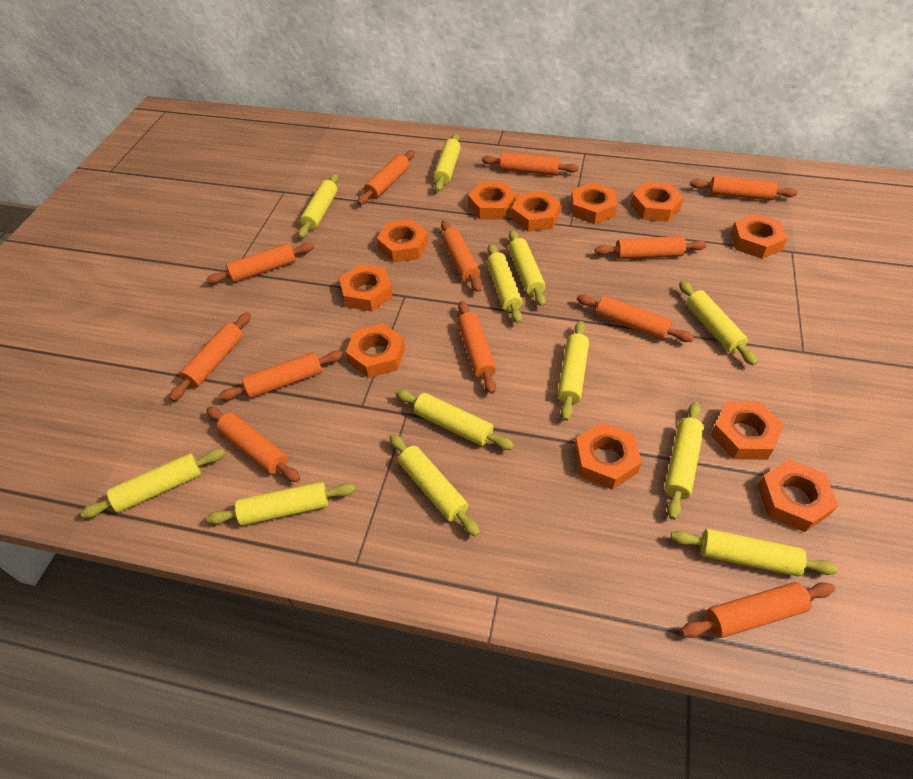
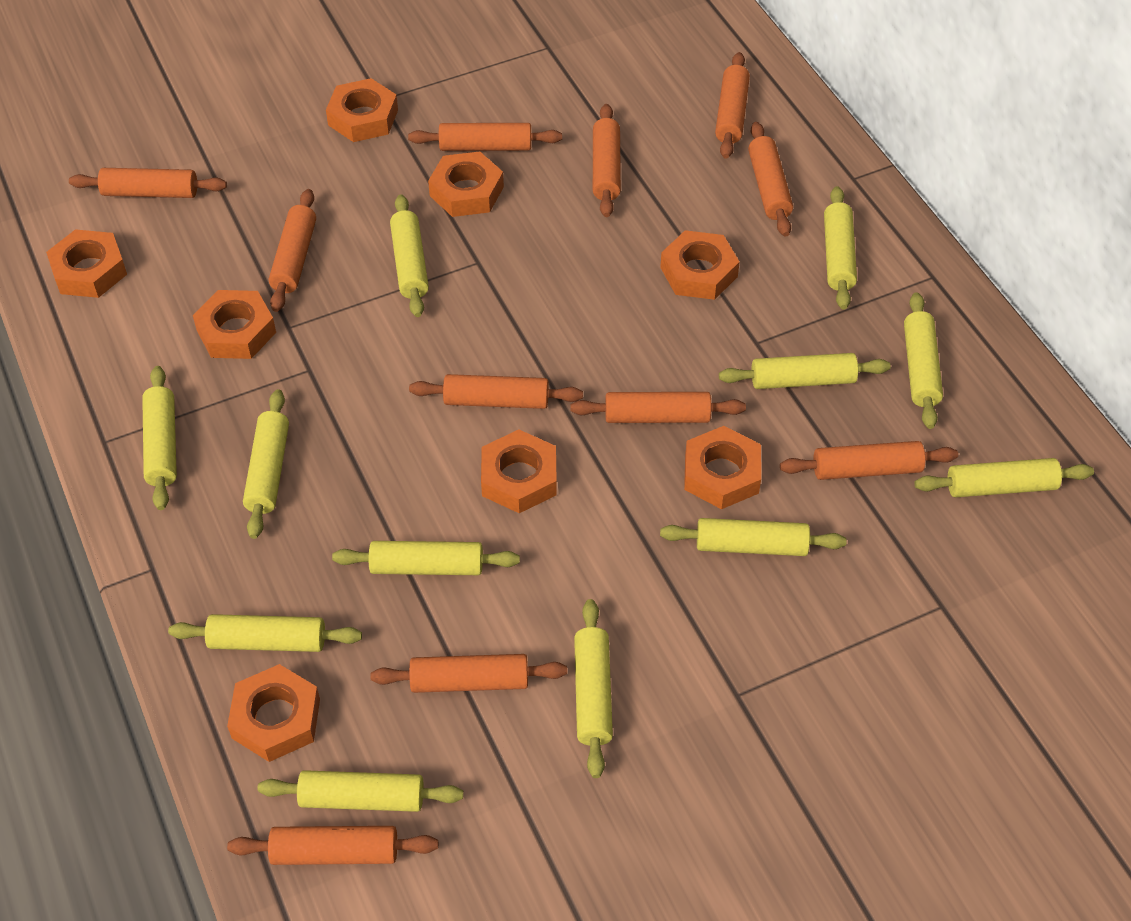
orange nut: 11 -> 8
orange rolling pin: 12 -> 11

